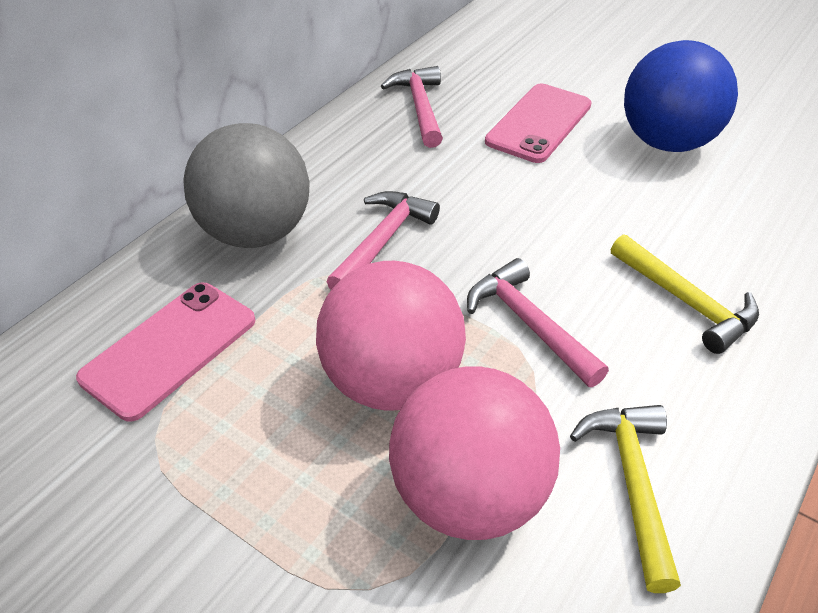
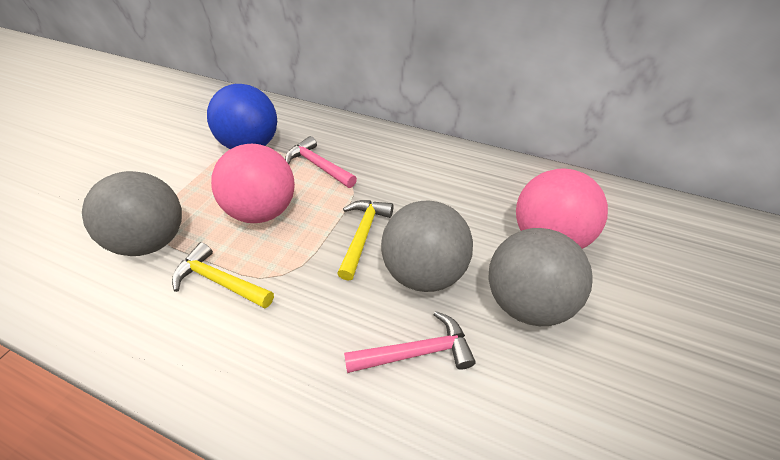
grey ball: 1 -> 3
pink hammer: 3 -> 2
pink phone: 2 -> 0

